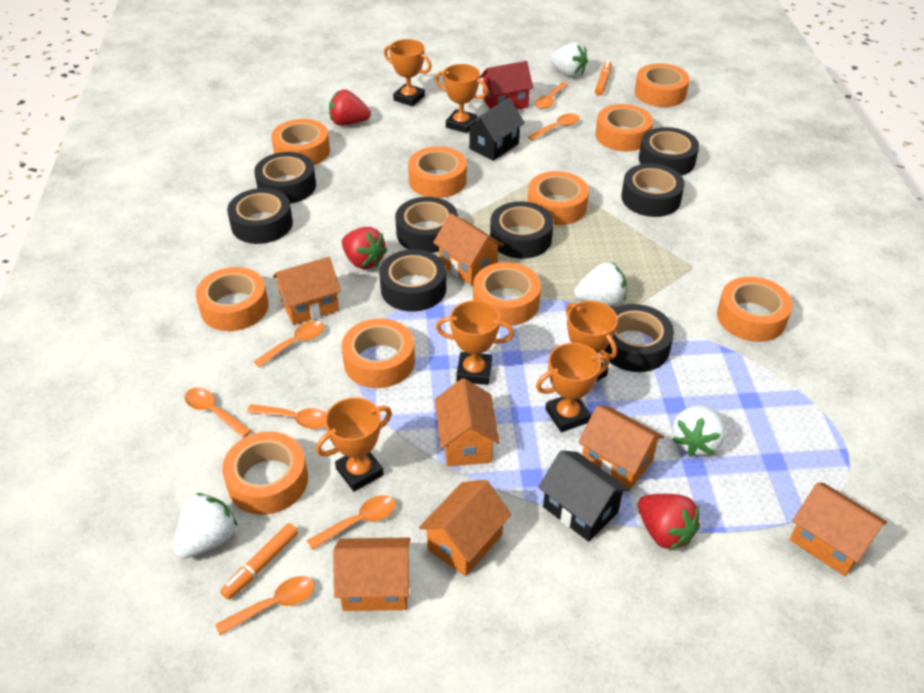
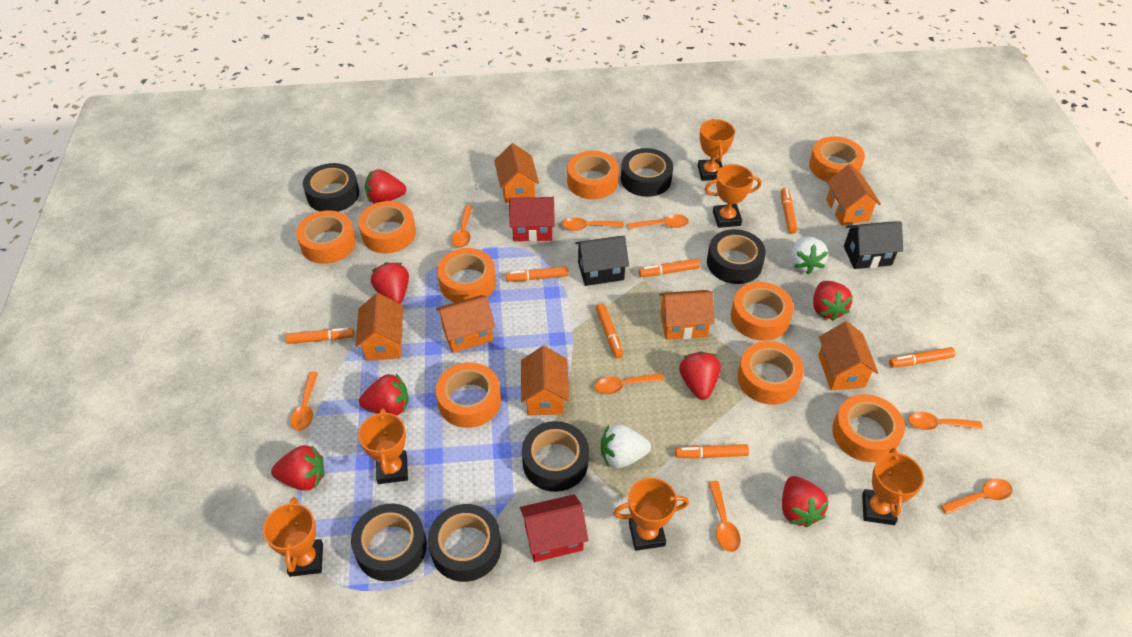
black tape: 8 -> 6
orange marker: 2 -> 7
orange spoon: 7 -> 8
orange tape: 10 -> 9
red house: 1 -> 2
red strawberry: 3 -> 7
white strawberry: 4 -> 2

